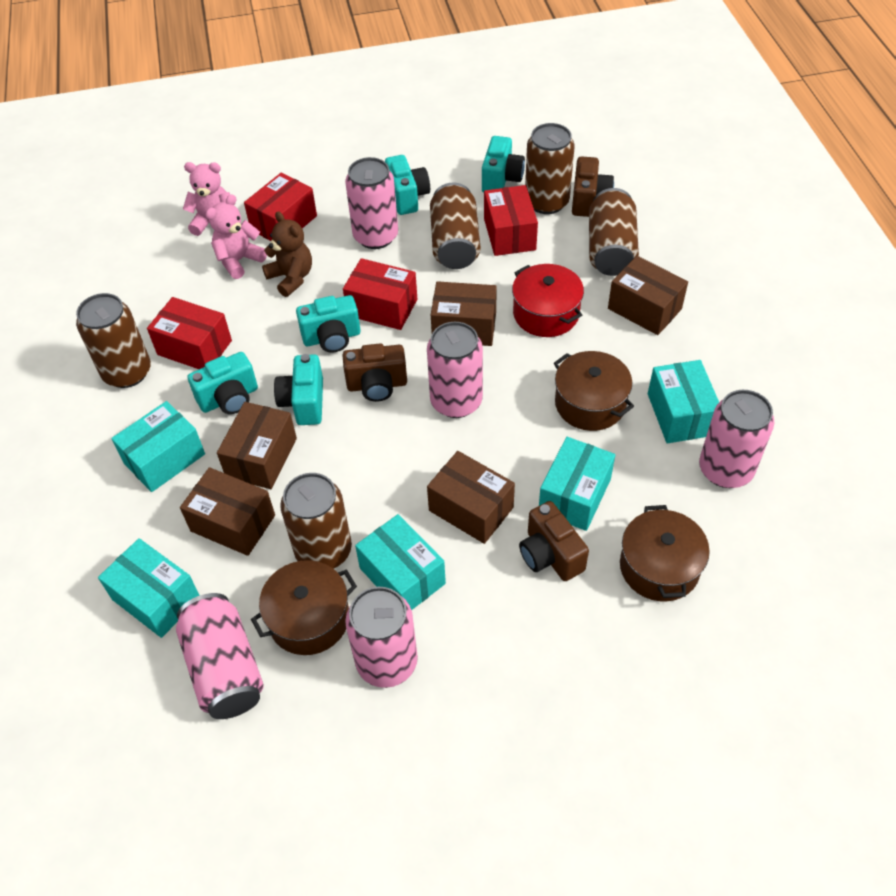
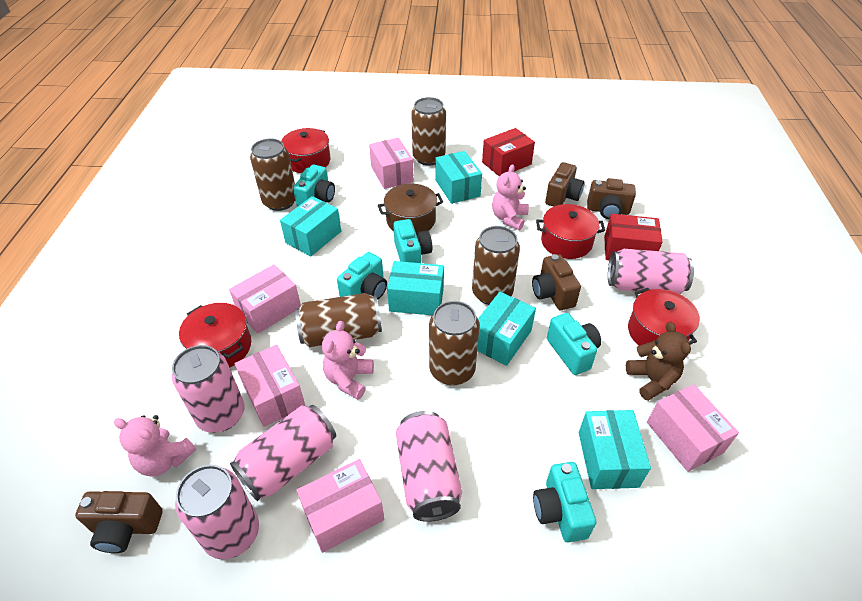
brown box: 5 -> 0
brown camera: 3 -> 4
brown pot: 3 -> 1
pink box: 0 -> 5
pink teddy bear: 2 -> 3
red box: 4 -> 2
red pot: 1 -> 4

